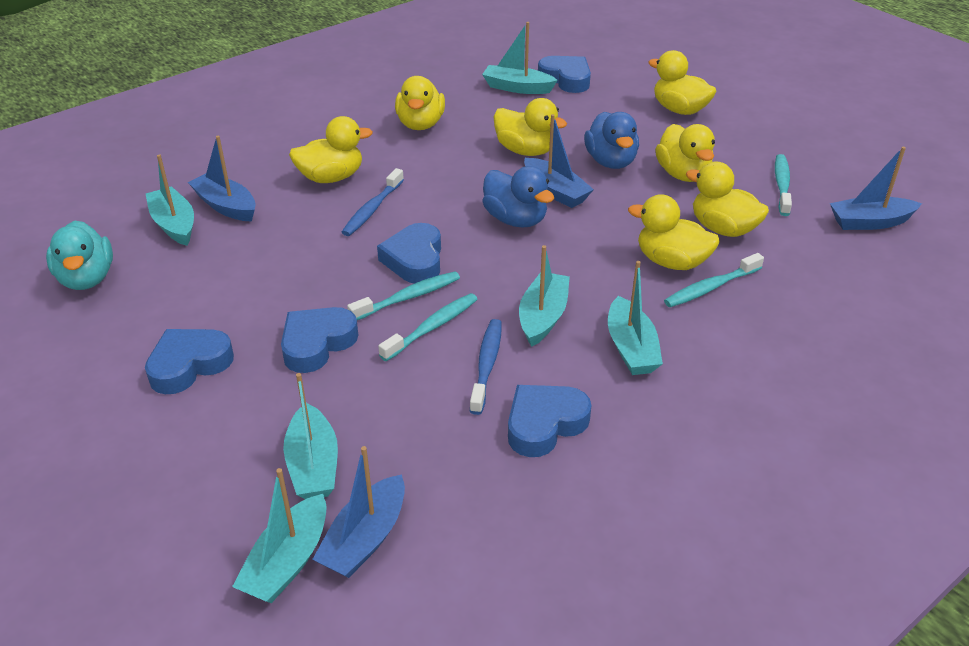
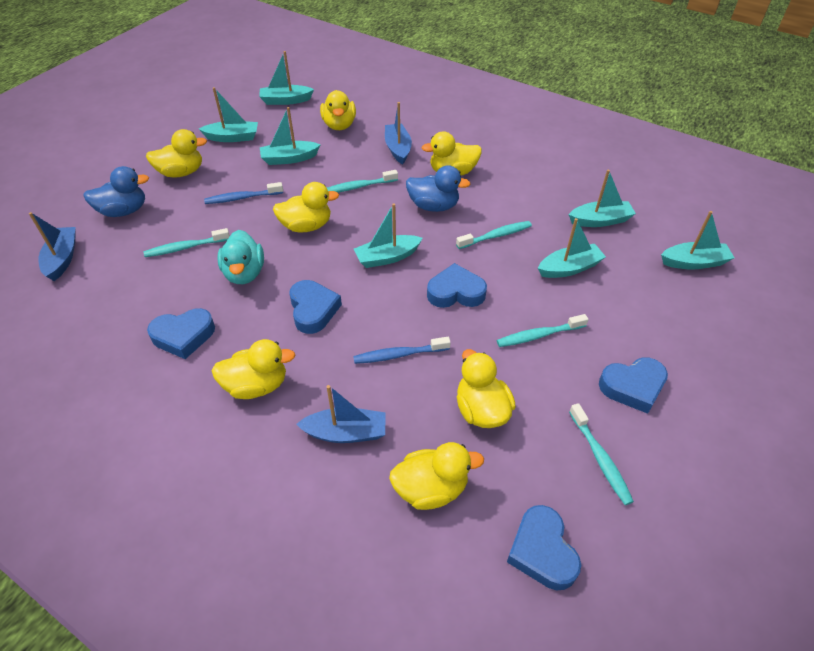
blue boat: 4 -> 3
turquoise boat: 6 -> 7
turquoise toothbrush: 4 -> 5

